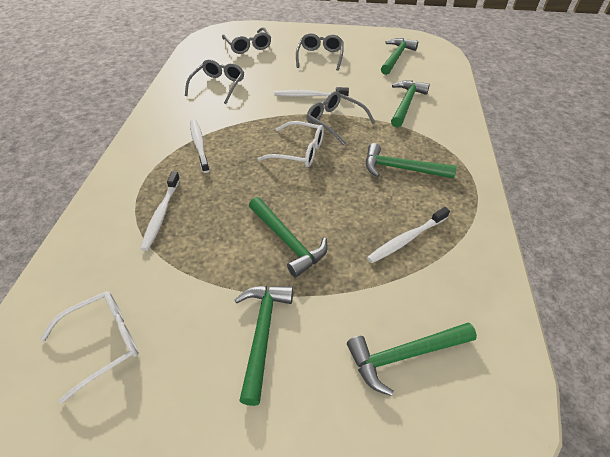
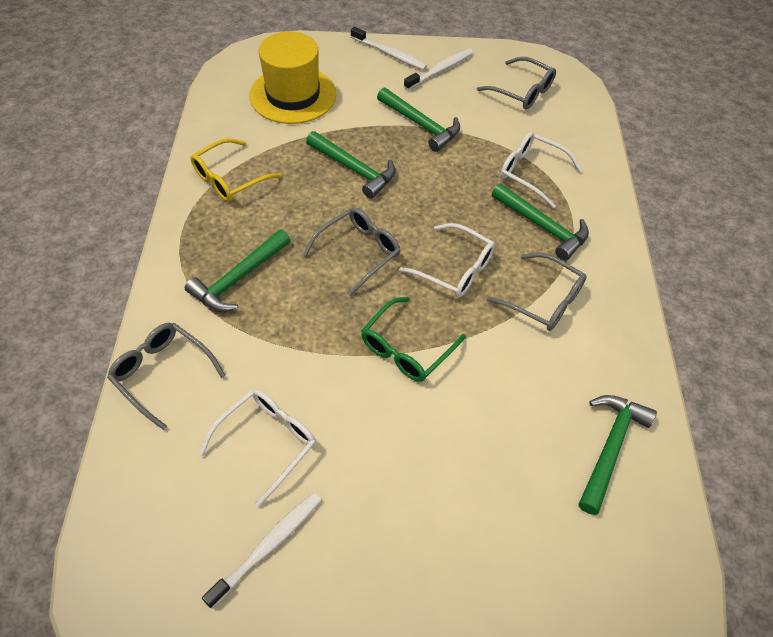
green glasses: 0 -> 1
green hammer: 6 -> 5
white glasses: 2 -> 3
white toothbrush: 4 -> 3
yellow glasses: 0 -> 1
yellow hat: 0 -> 1

